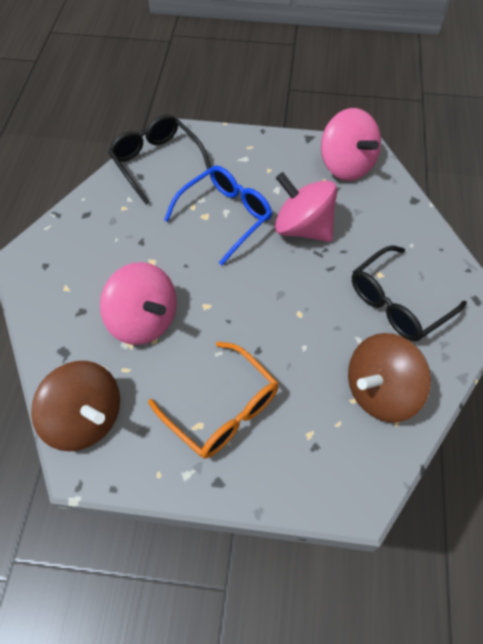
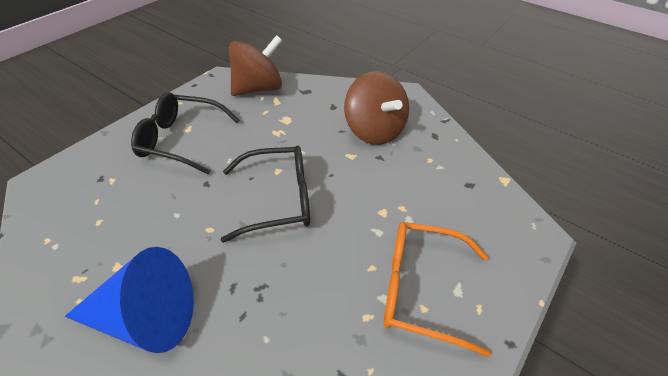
blue cone: 0 -> 1
blue glasses: 1 -> 0
pink spinning top: 3 -> 0

